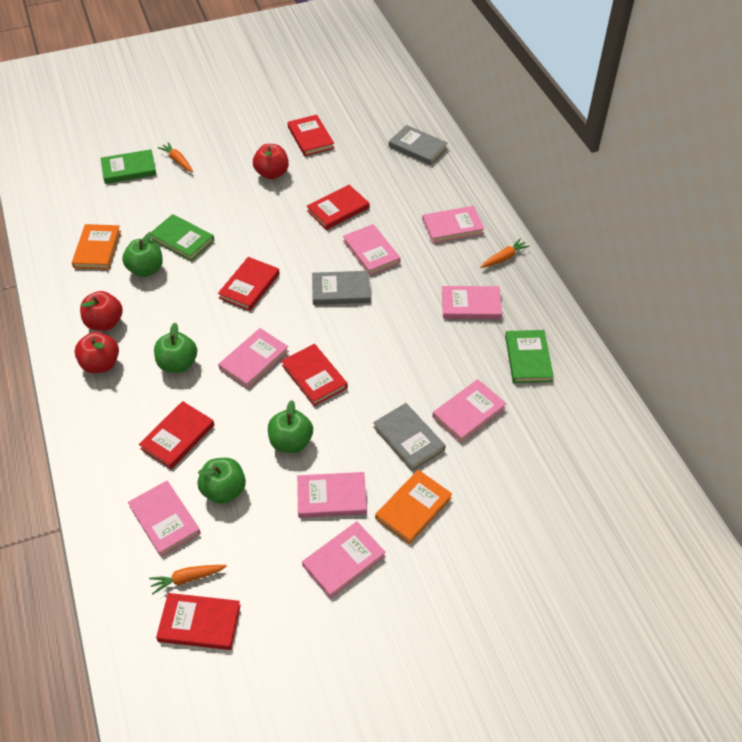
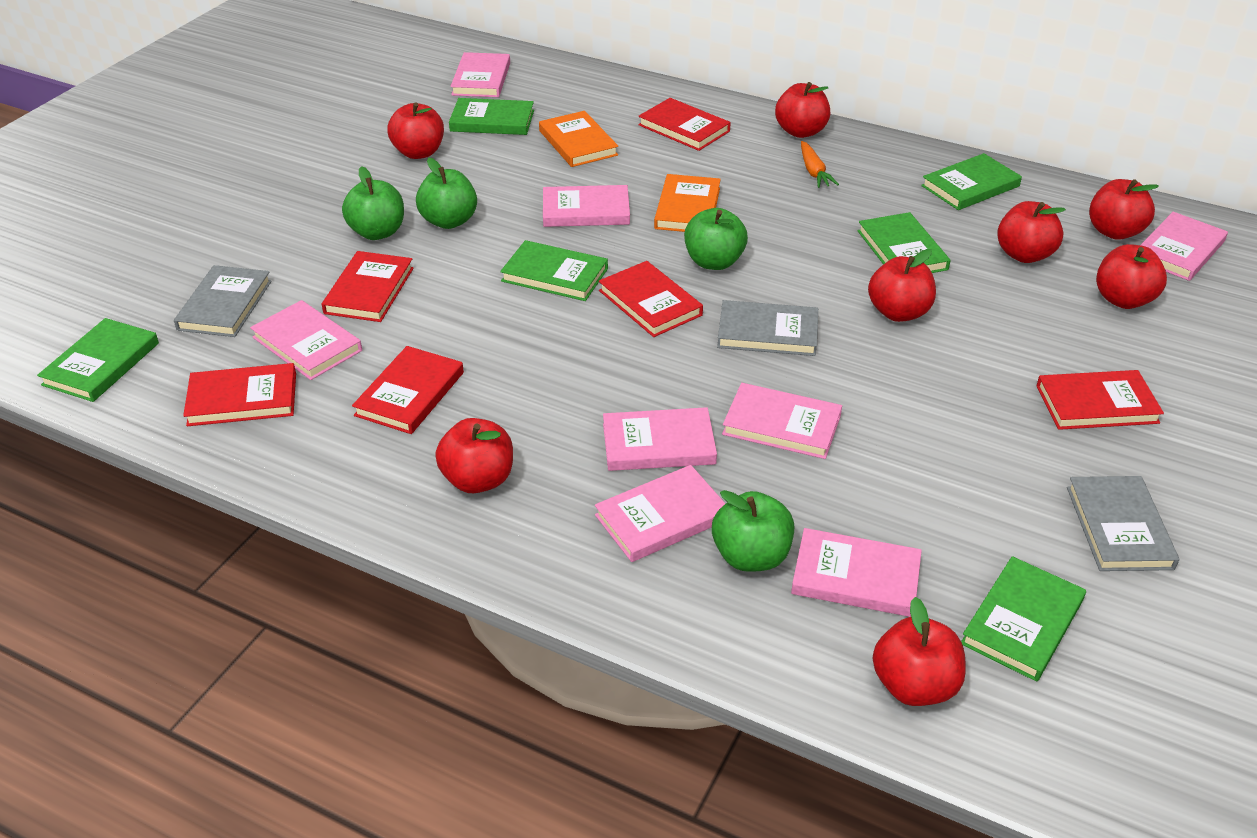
green book: 3 -> 6
orange carrot: 3 -> 1
red apple: 3 -> 8

